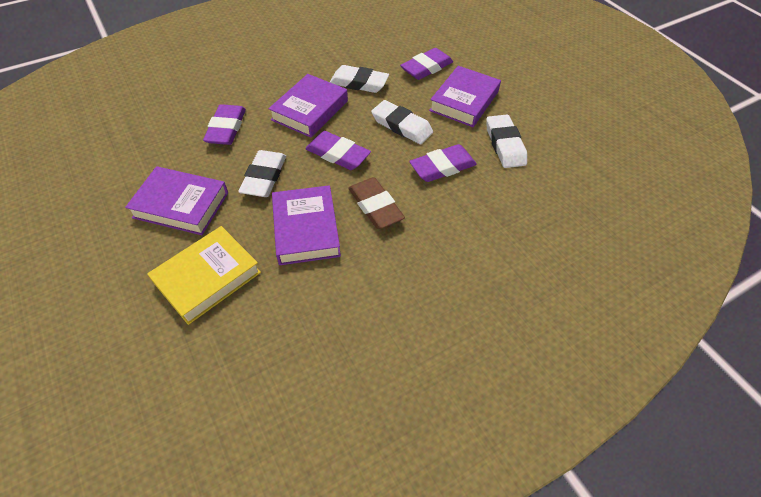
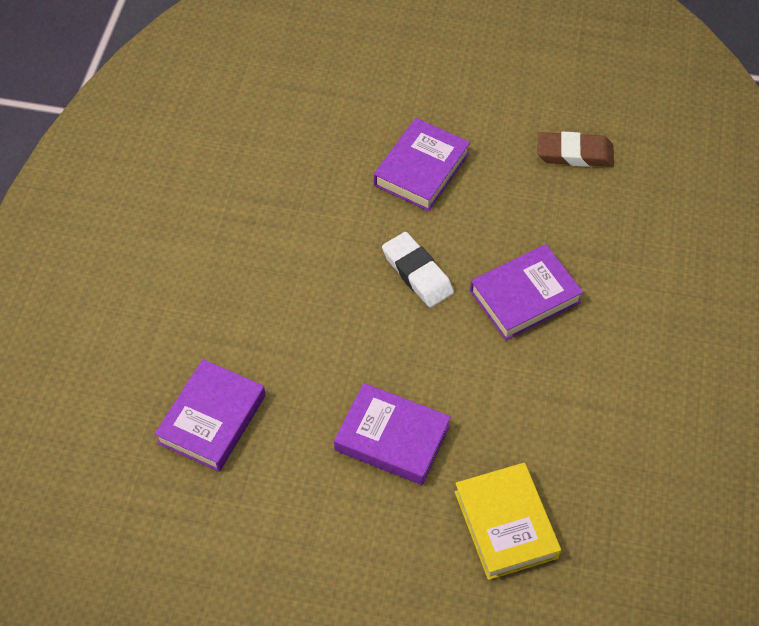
purple eraser: 4 -> 0
white eraser: 4 -> 1

